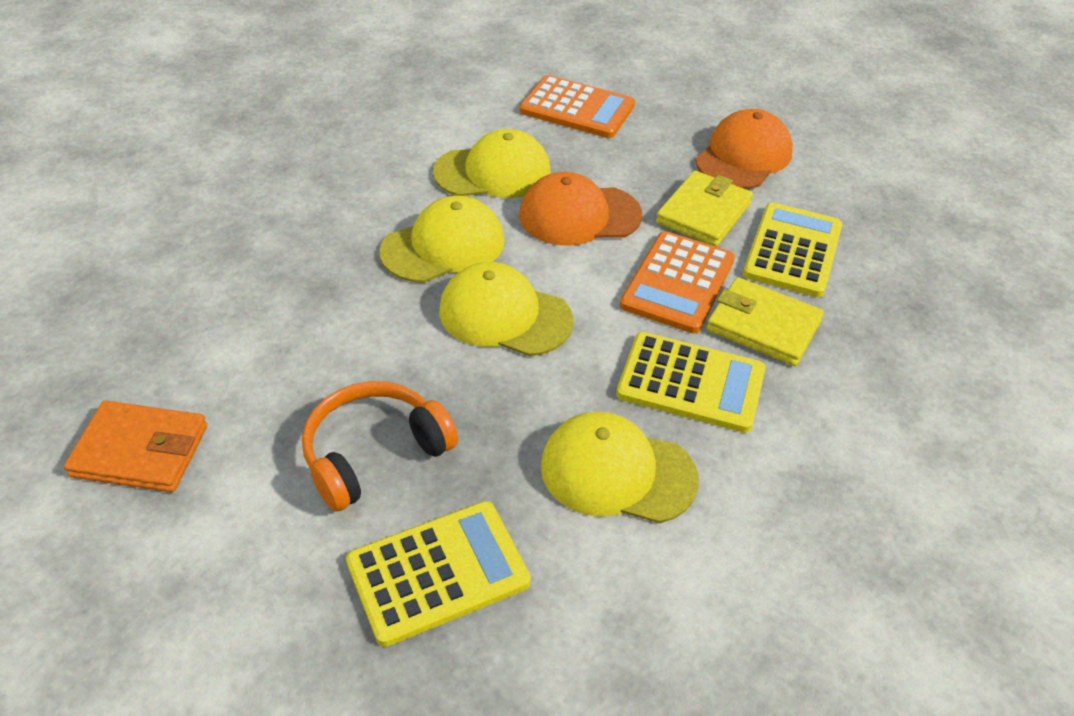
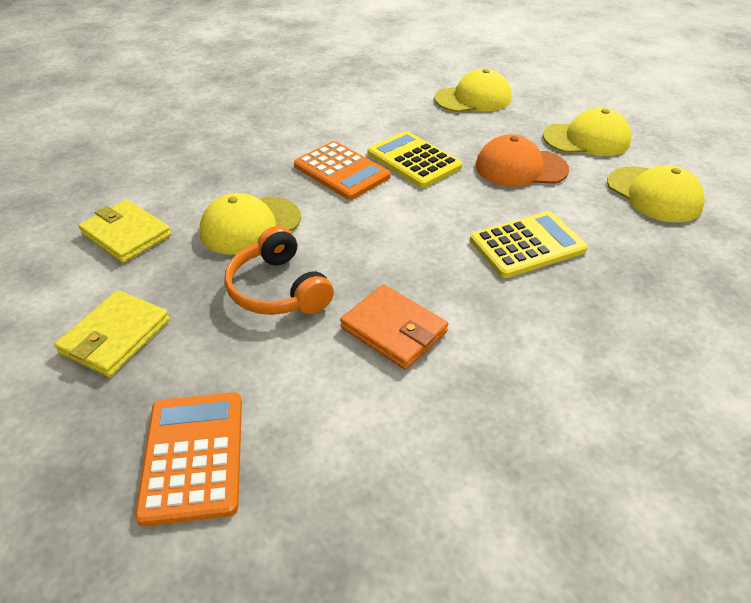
orange cap: 2 -> 1
yellow calculator: 3 -> 2

